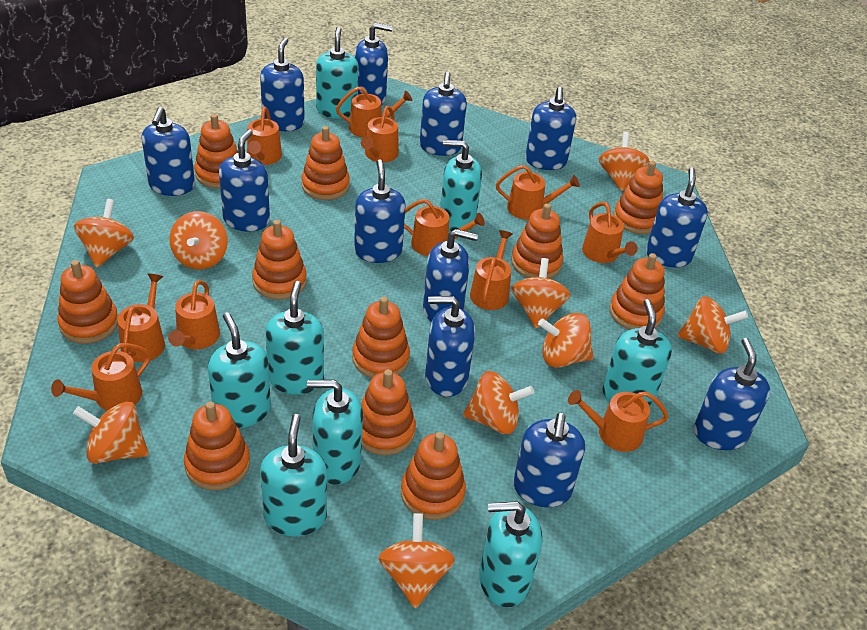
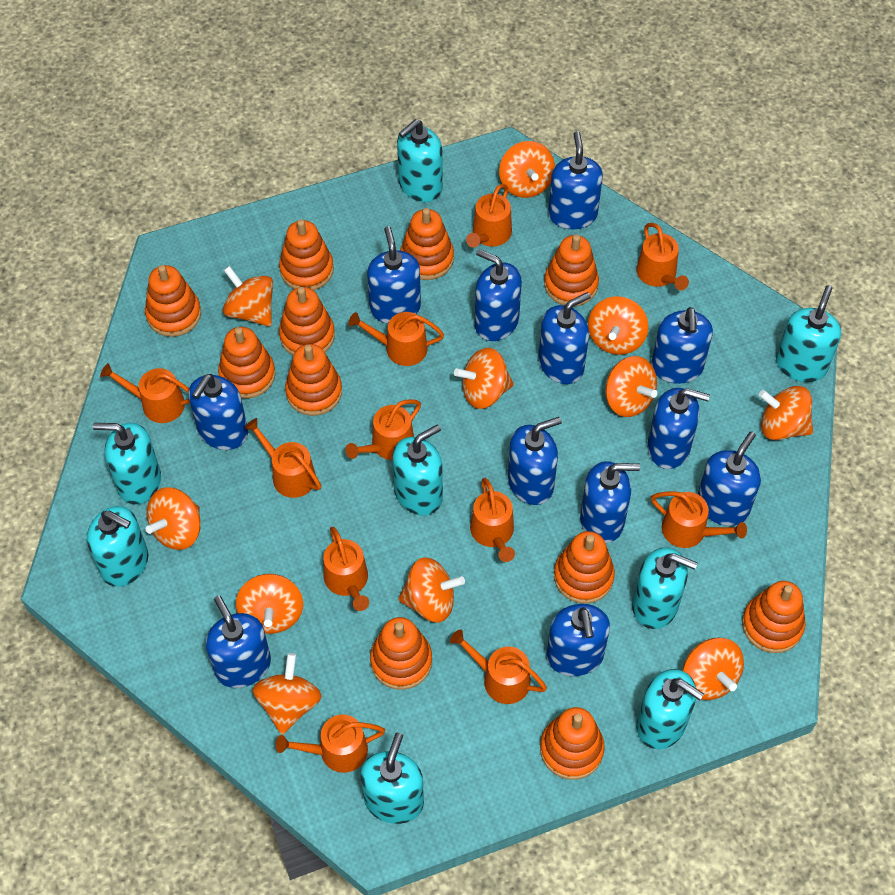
orange spinning top: 9 -> 11

